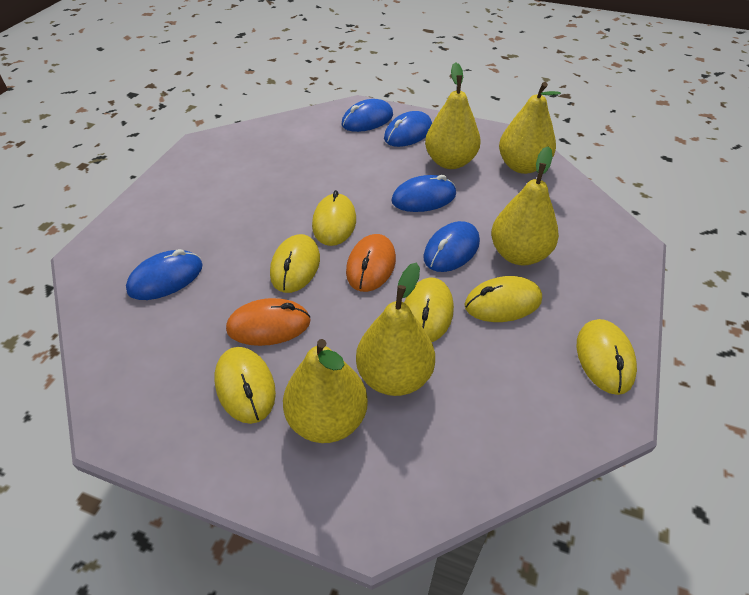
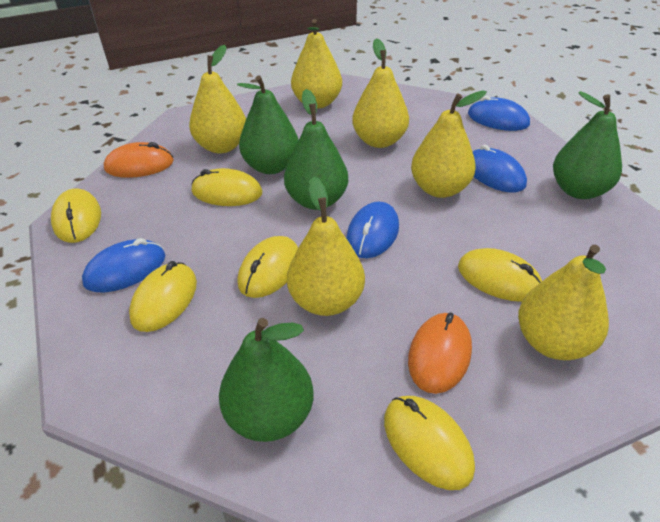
blue mouse: 5 -> 4
green pear: 0 -> 4
yellow pear: 5 -> 6

